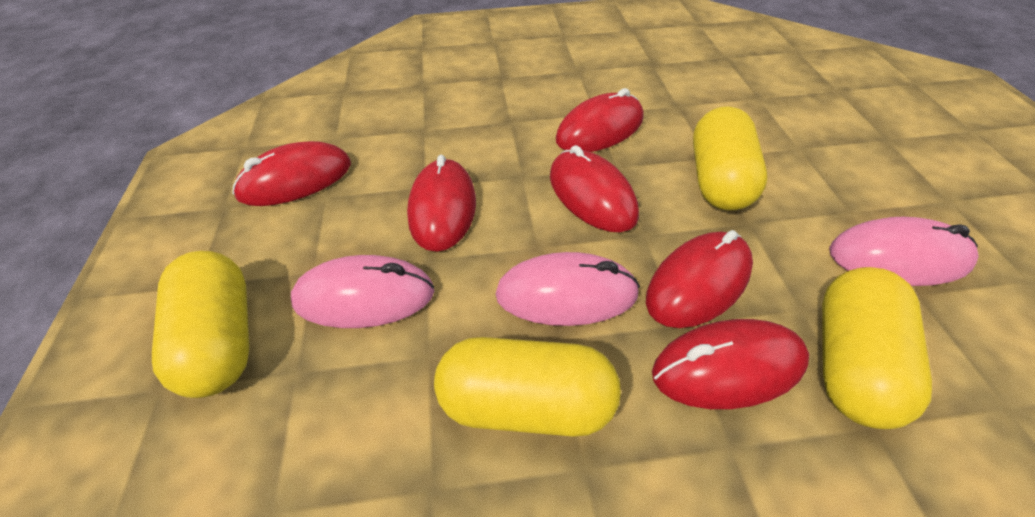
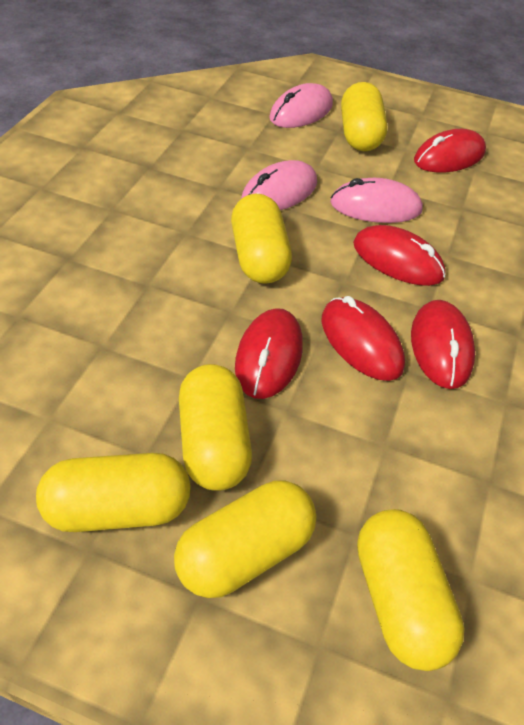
red mouse: 6 -> 5
yellow capsule: 4 -> 6

